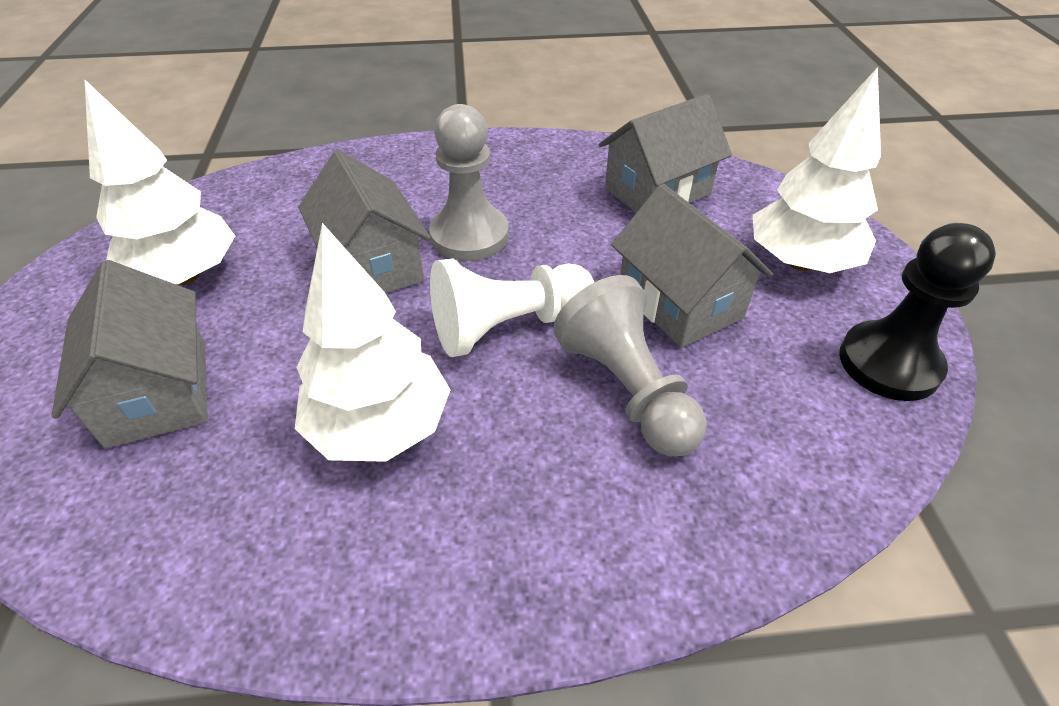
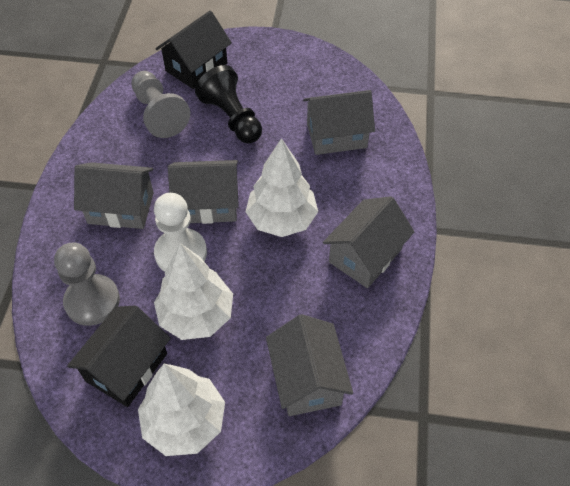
black house: 0 -> 2
grey house: 4 -> 5

